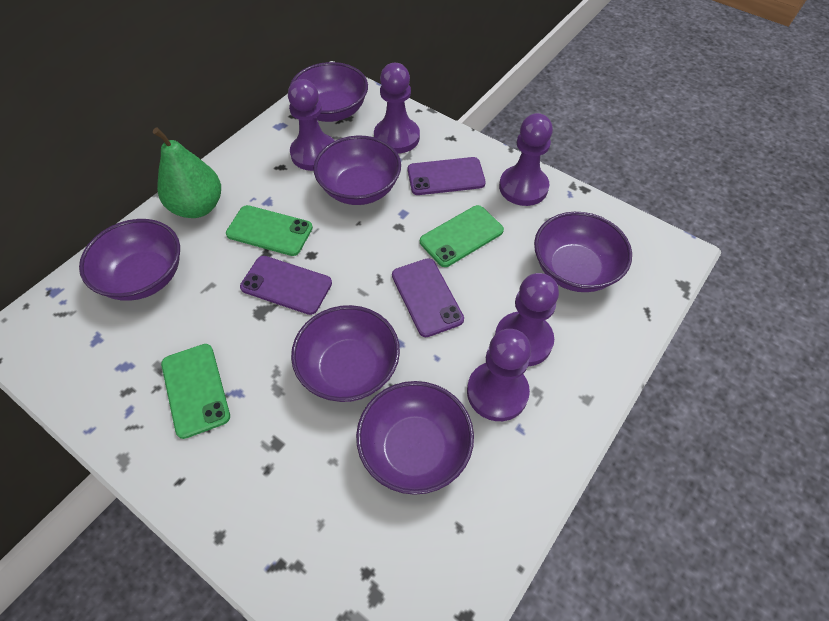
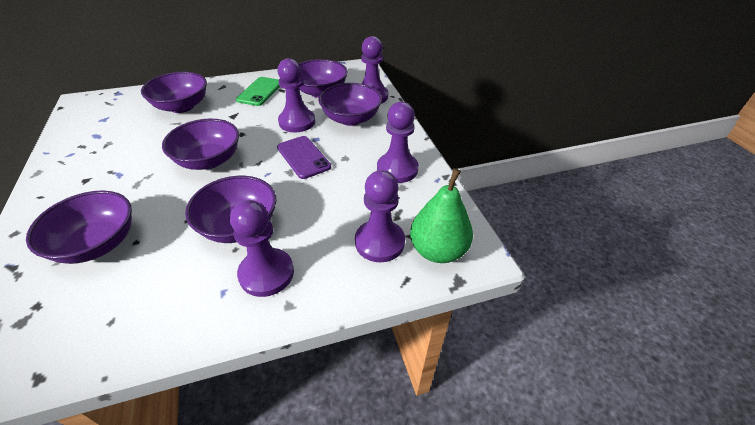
green phone: 3 -> 1
purple phone: 3 -> 1

